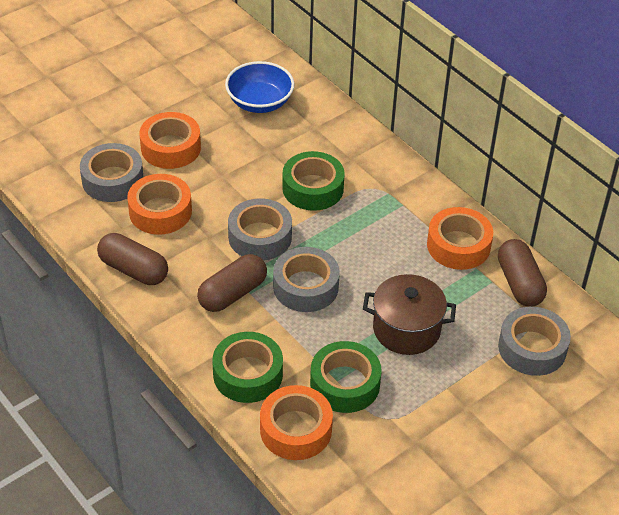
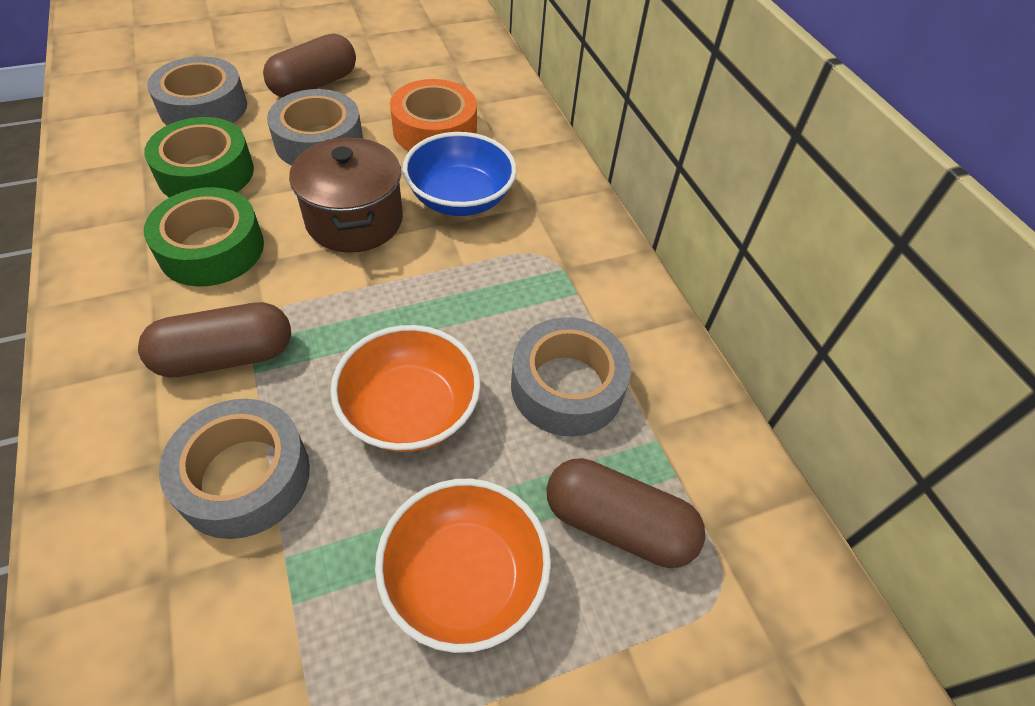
green tape: 3 -> 2
orange bowl: 0 -> 2
orange tape: 4 -> 1

